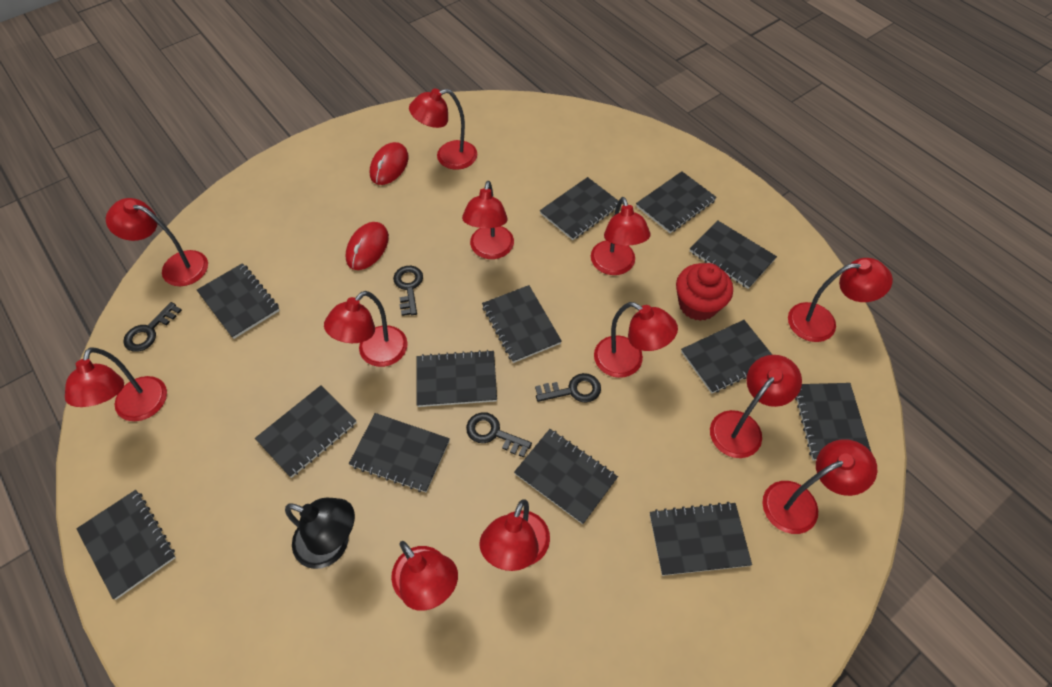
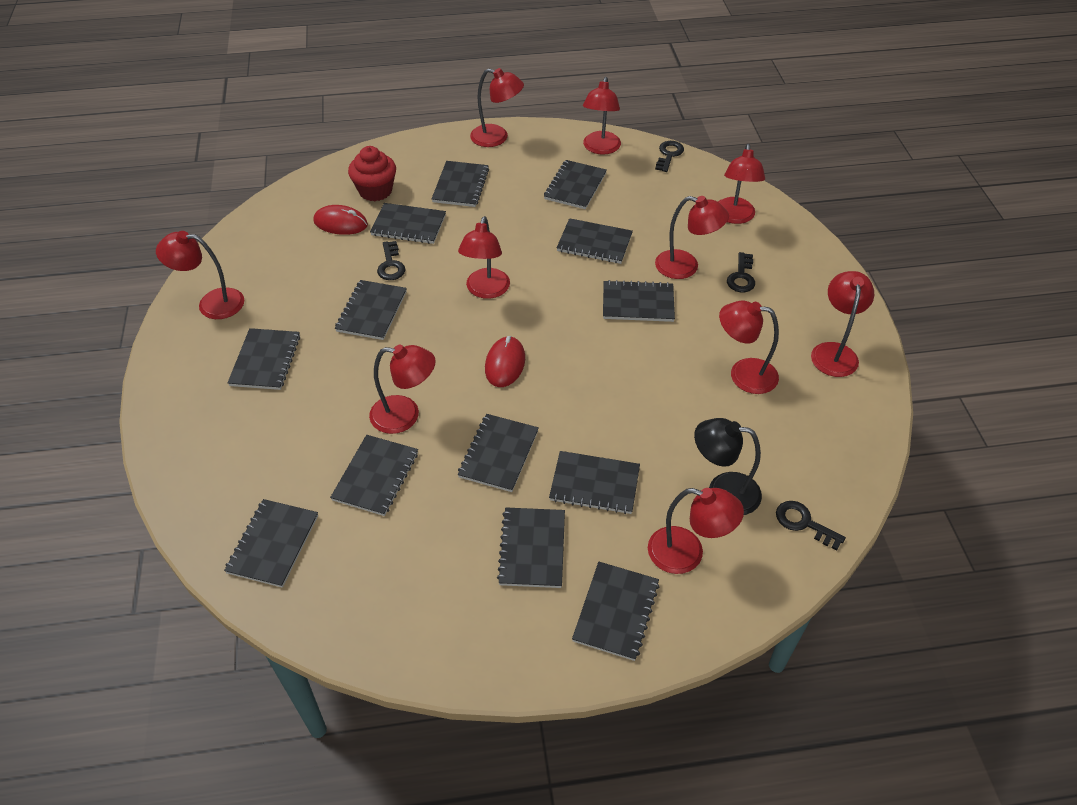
red lamp: 12 -> 10

